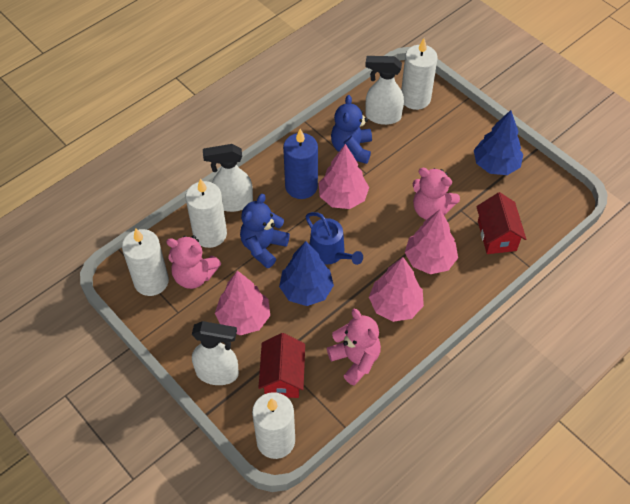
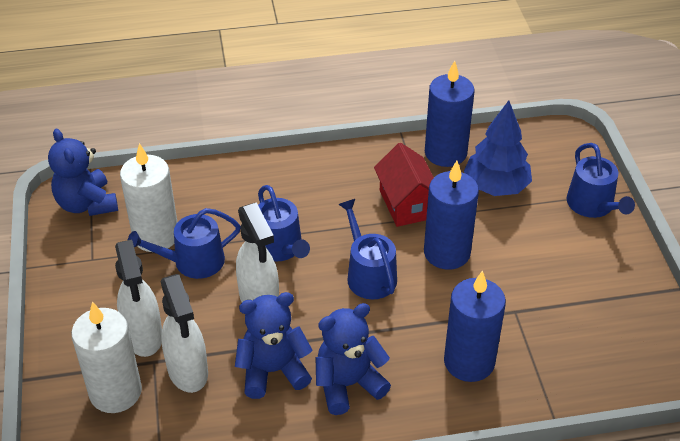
blue candle: 1 -> 3
blue teddy bear: 2 -> 3
blue tree: 2 -> 1
blue watering can: 1 -> 4
pink teddy bear: 3 -> 0
pink tree: 4 -> 0
red house: 2 -> 1
white candle: 4 -> 2

